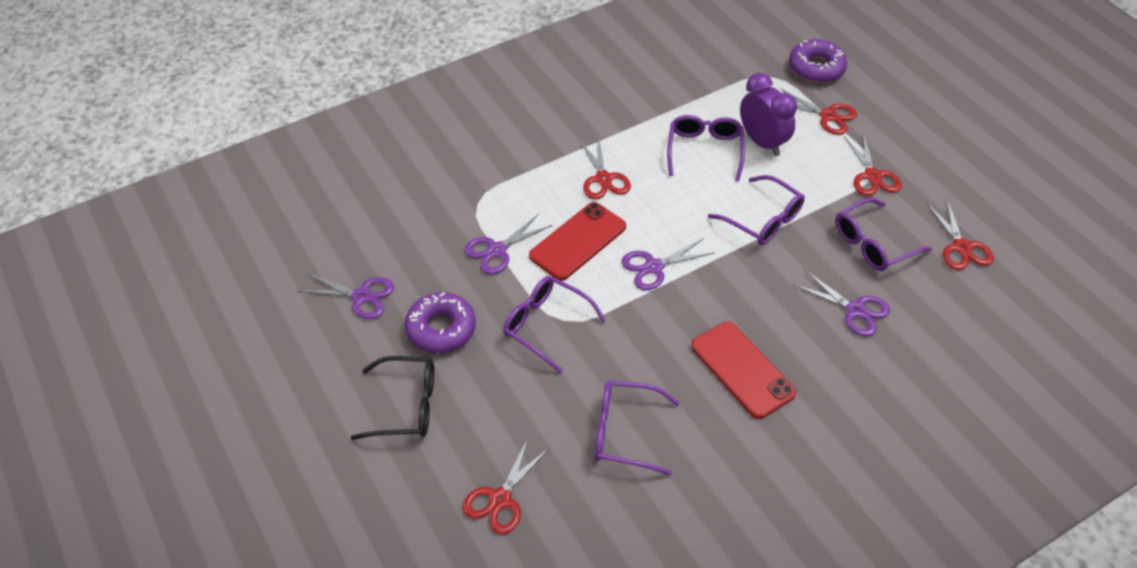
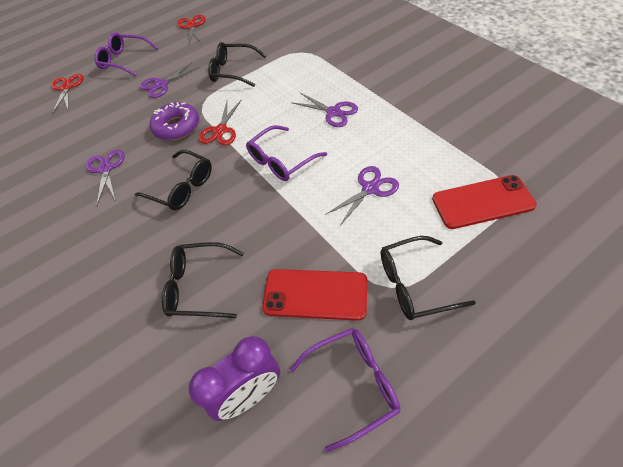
black glasses: 1 -> 4
purple donut: 2 -> 1
purple glasses: 5 -> 3
red scissors: 5 -> 3

